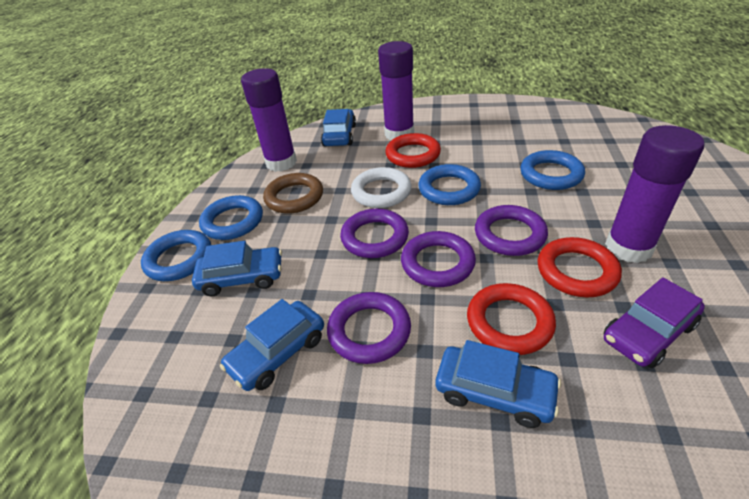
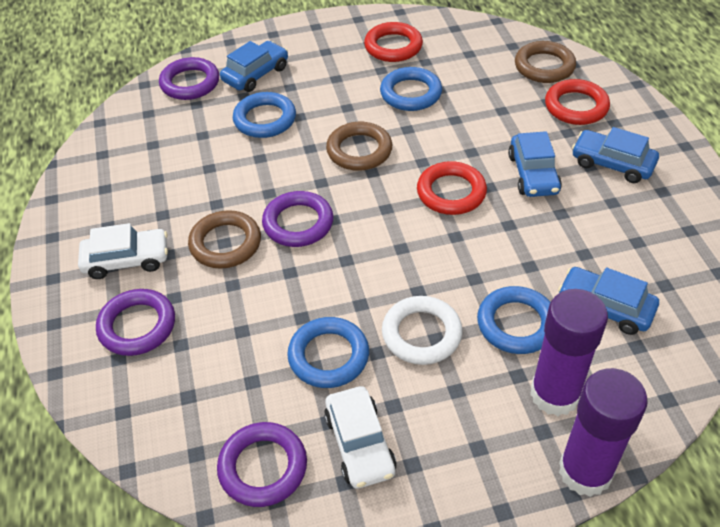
brown ring: 1 -> 3
purple car: 1 -> 0
purple glue stick: 3 -> 2
white car: 0 -> 2

